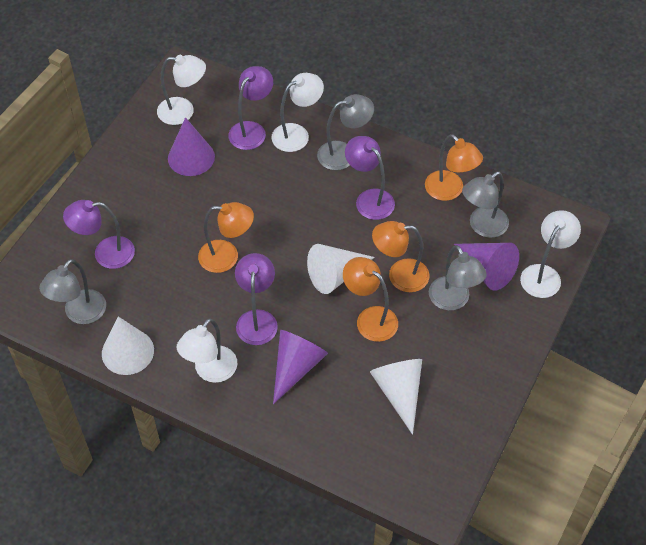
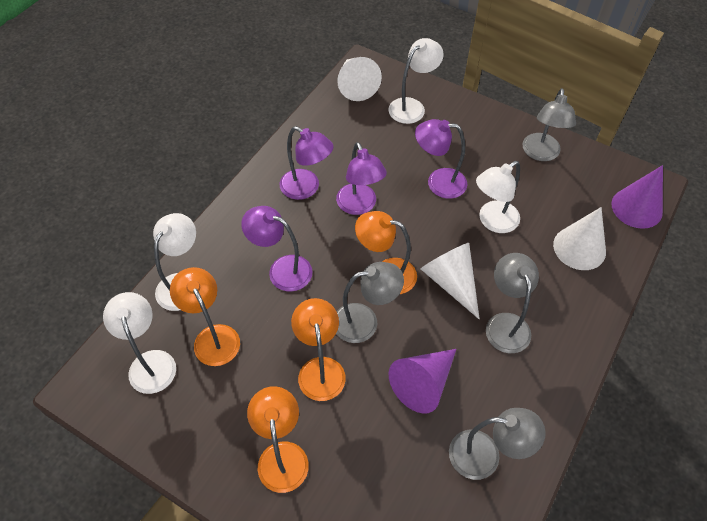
purple cone: 3 -> 2

